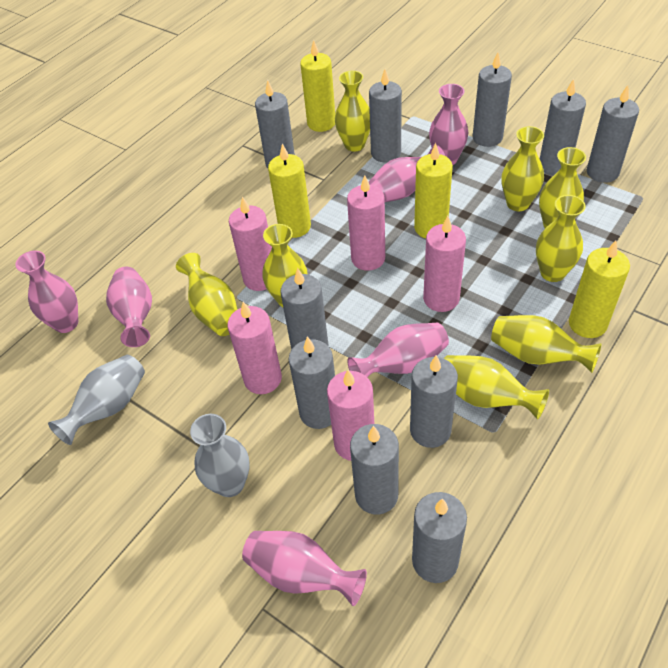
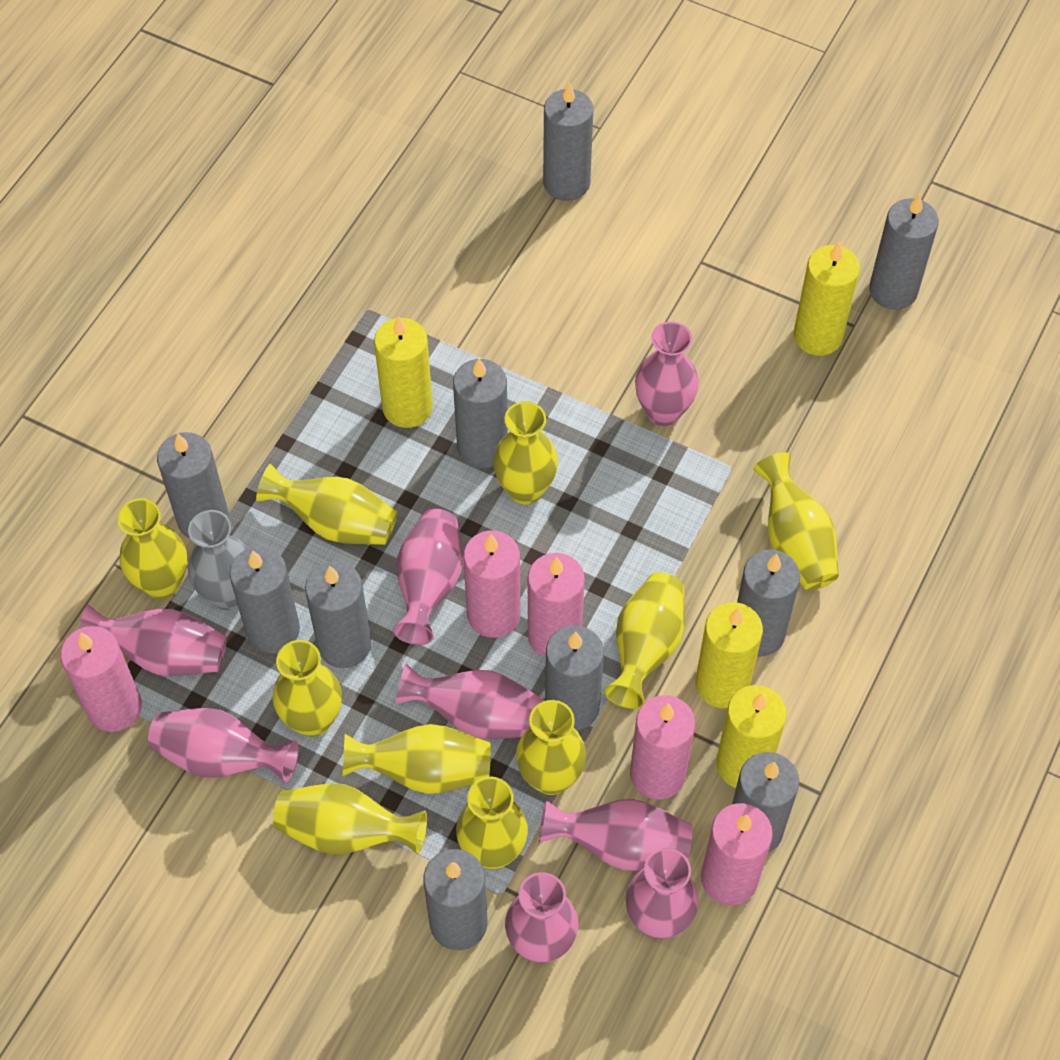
grey vase: 2 -> 1
pink vase: 6 -> 8
yellow vase: 8 -> 10

